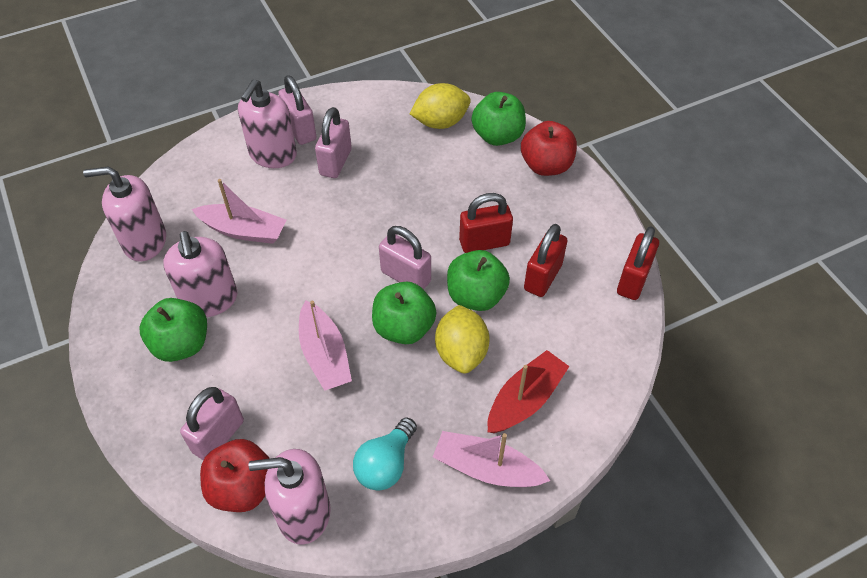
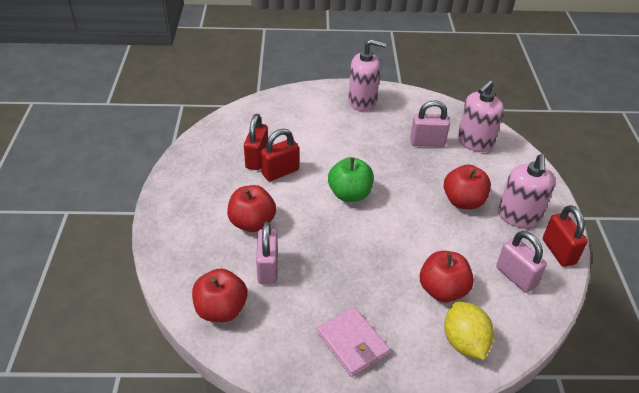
green apple: 4 -> 1
pink boat: 3 -> 0
pink padlock: 4 -> 3
pink soap dispenser: 4 -> 3
pink wallet: 0 -> 1
red apple: 2 -> 4
red boat: 1 -> 0
turquoise light bulb: 1 -> 0
yellow lemon: 2 -> 1

